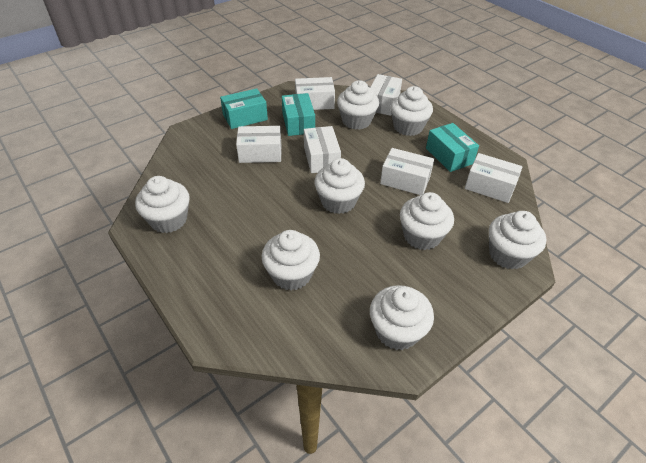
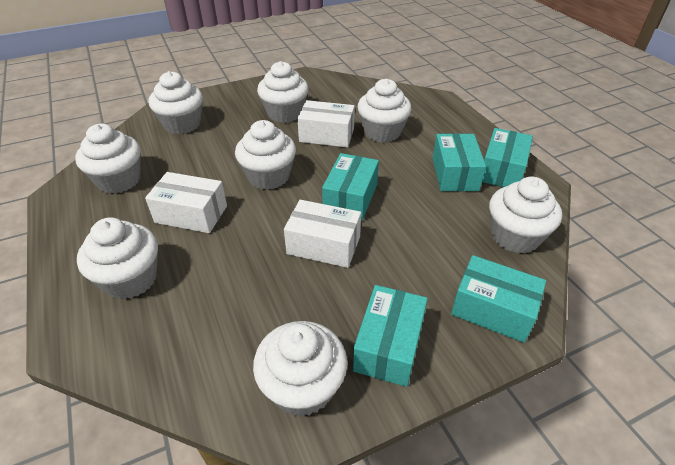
turquoise box: 3 -> 5
white box: 6 -> 3

